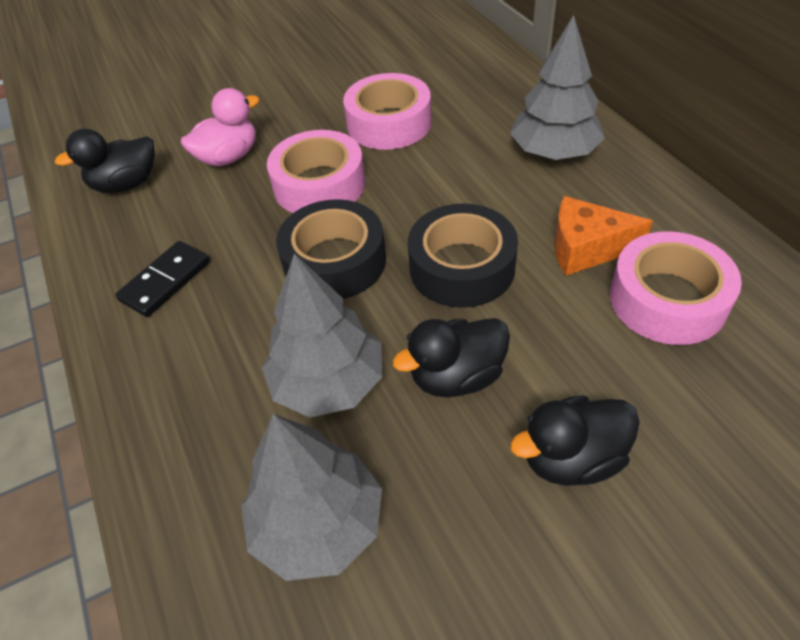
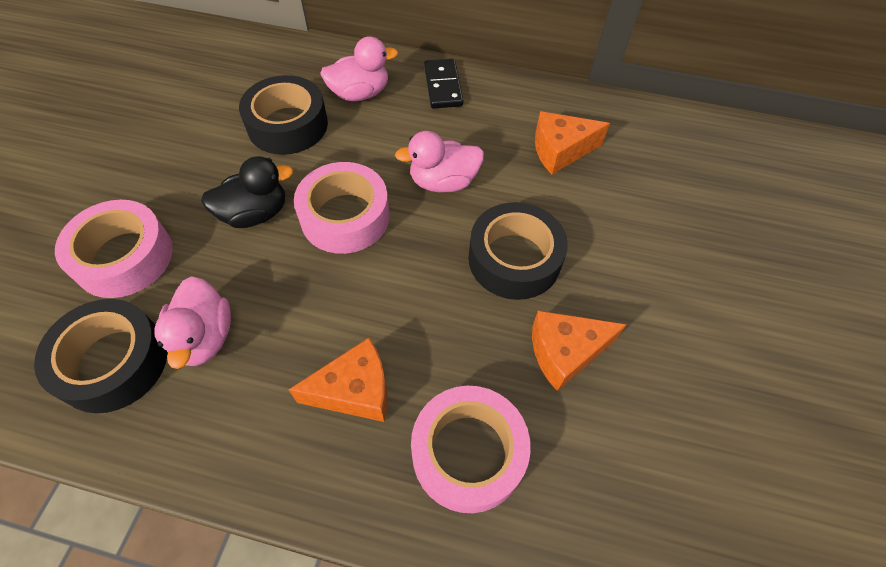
black duck: 3 -> 1
black tape: 2 -> 3
grey tree: 3 -> 0
orange cheese: 1 -> 3
pink duck: 1 -> 3

